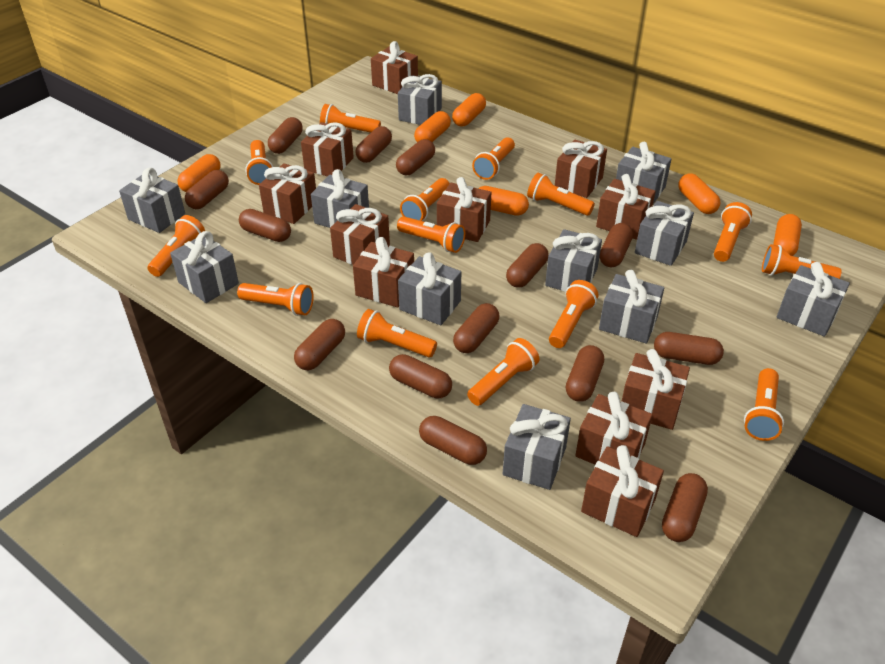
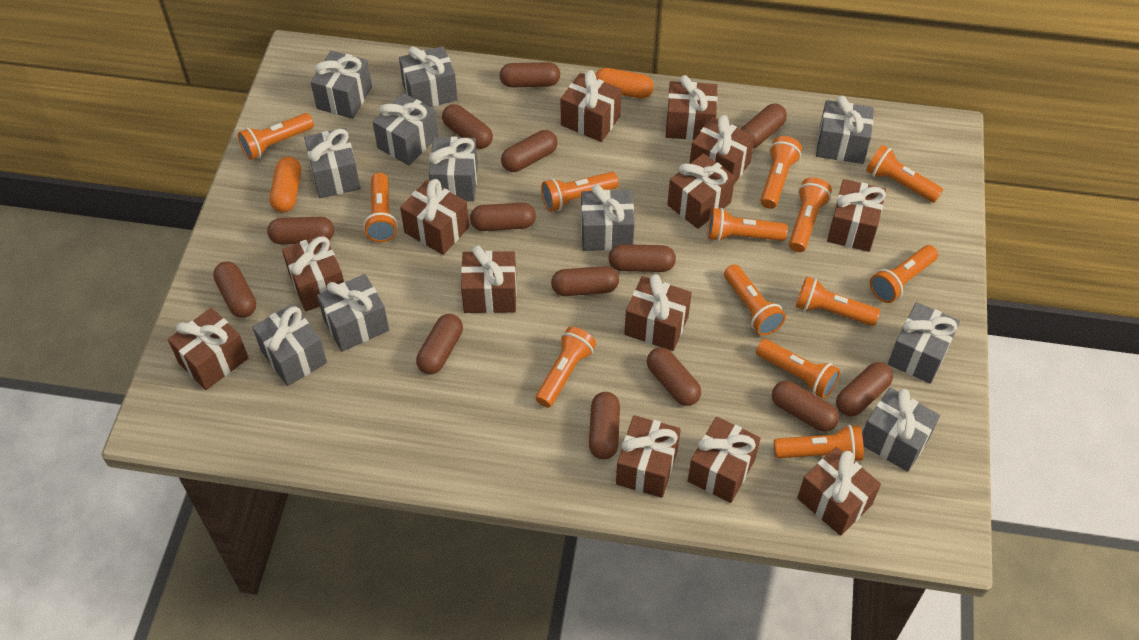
brown gift: 11 -> 13
orange capsule: 6 -> 2
orange flashlight: 14 -> 13

